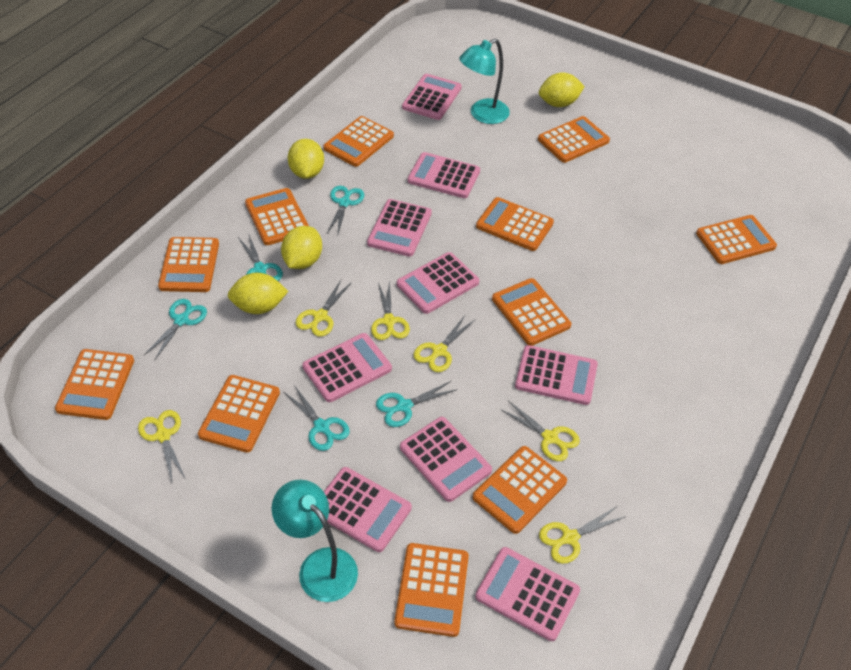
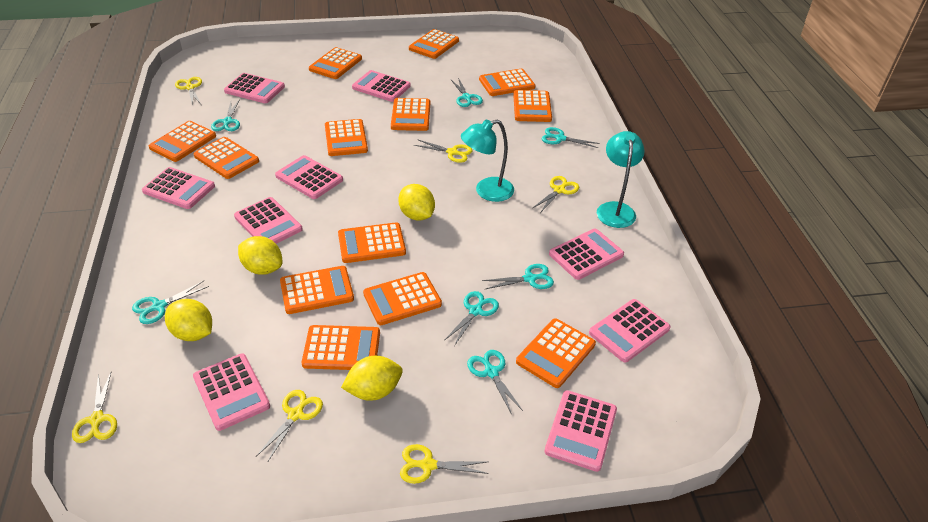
orange calculator: 11 -> 13
turquoise scissors: 5 -> 7

